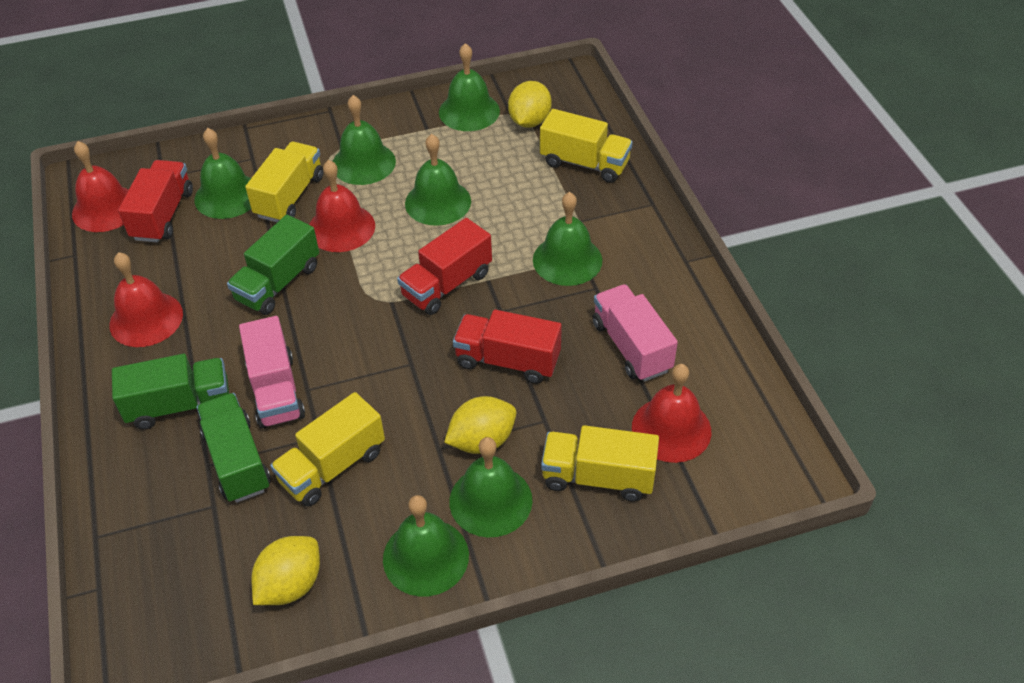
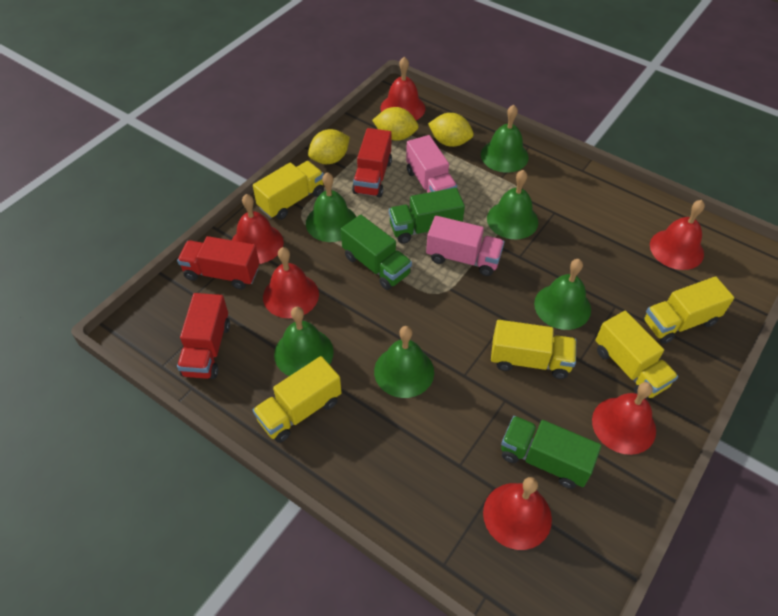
green bell: 7 -> 6
red bell: 4 -> 6
yellow truck: 4 -> 5

